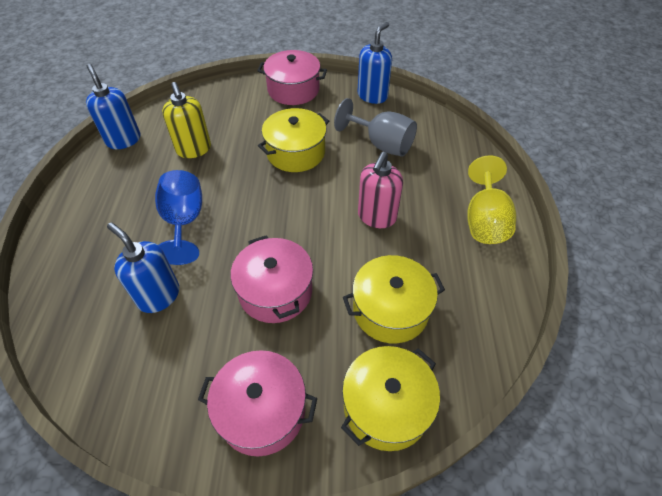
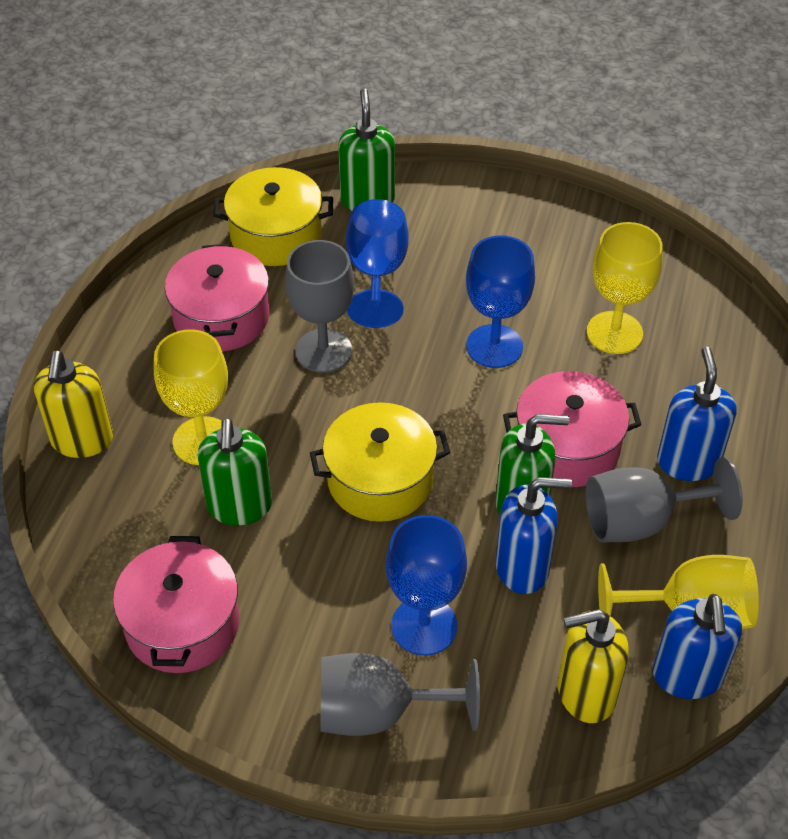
blue goblet: 1 -> 3
green soap dispenser: 0 -> 3
grey goblet: 1 -> 3
pink soap dispenser: 1 -> 0
yellow goblet: 1 -> 3
yellow pot: 3 -> 2
yellow soap dispenser: 1 -> 2

